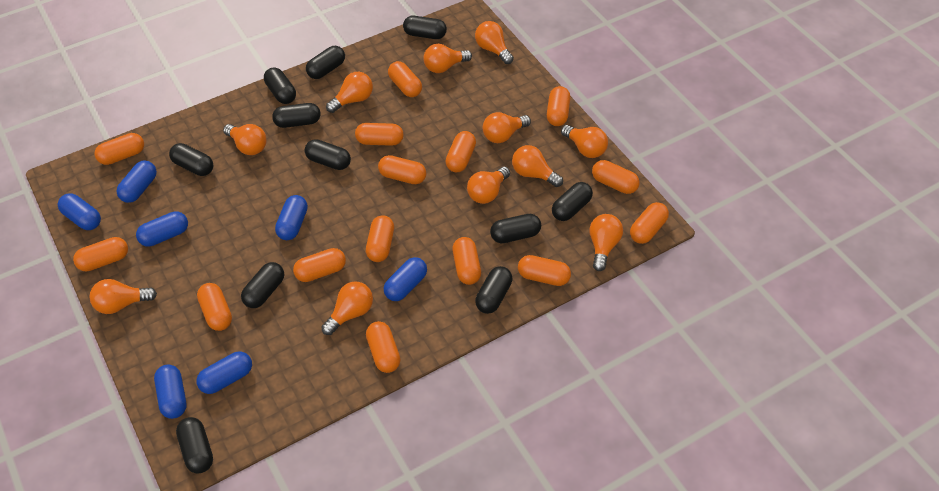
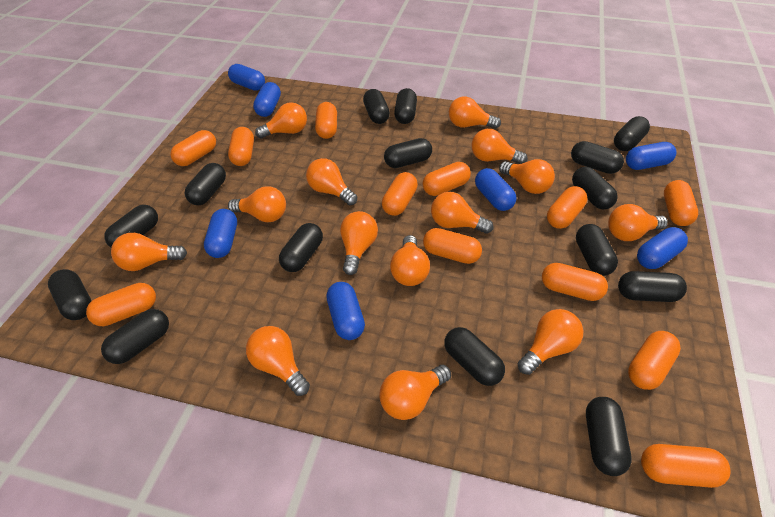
black capsule: 11 -> 15
orange capsule: 15 -> 12
orange light bulb: 11 -> 14

